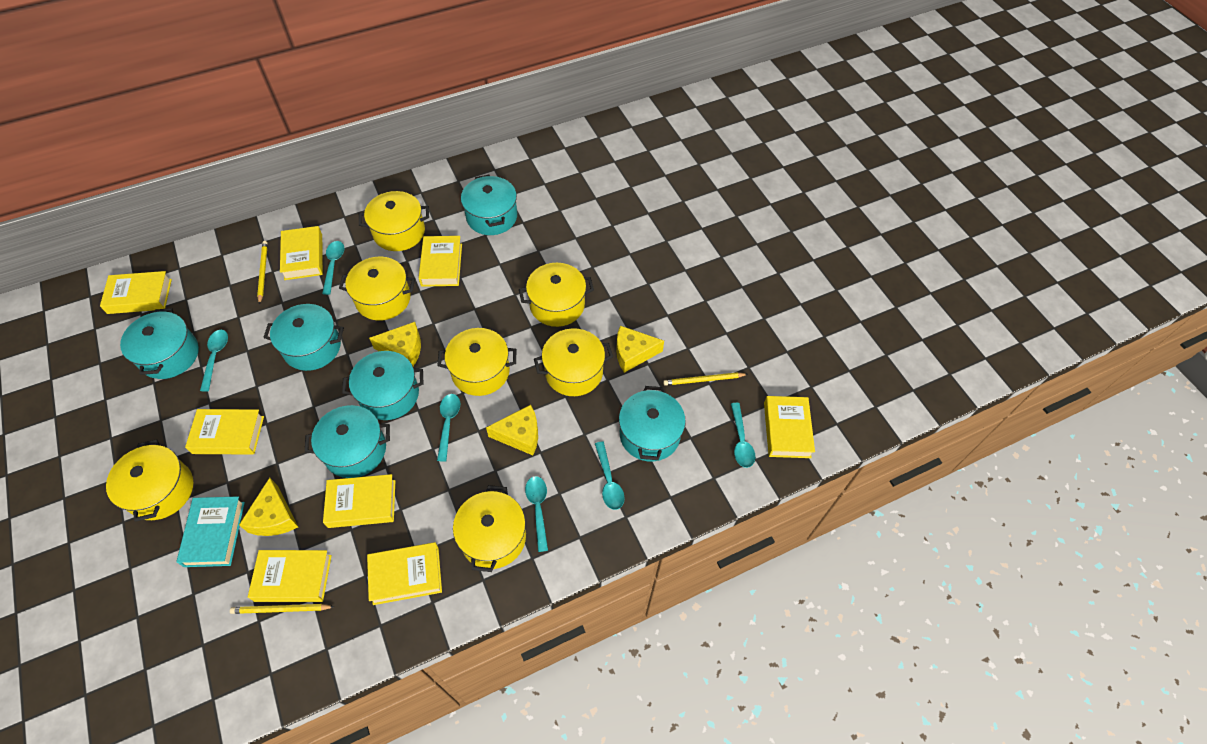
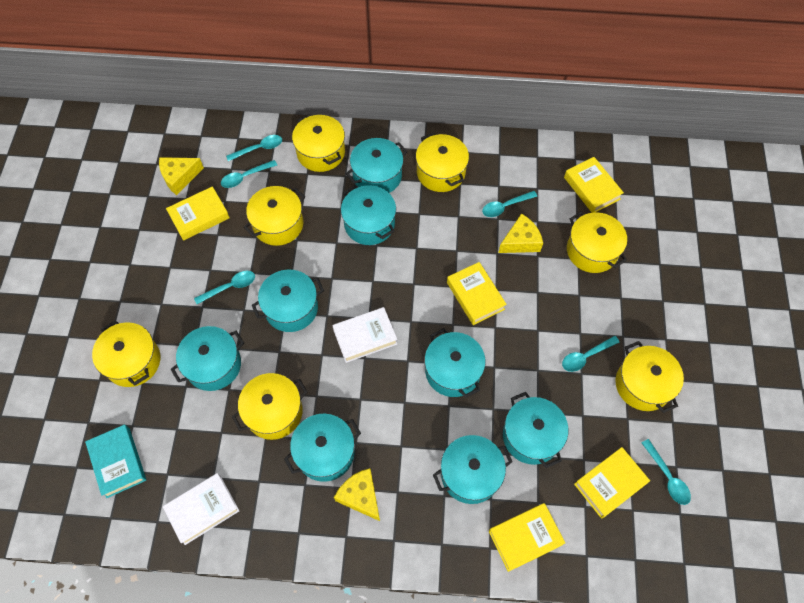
turquoise pot: 6 -> 8
white book: 0 -> 2
yellow book: 8 -> 5
yellow cheese: 4 -> 3
yellow pencil: 3 -> 0

